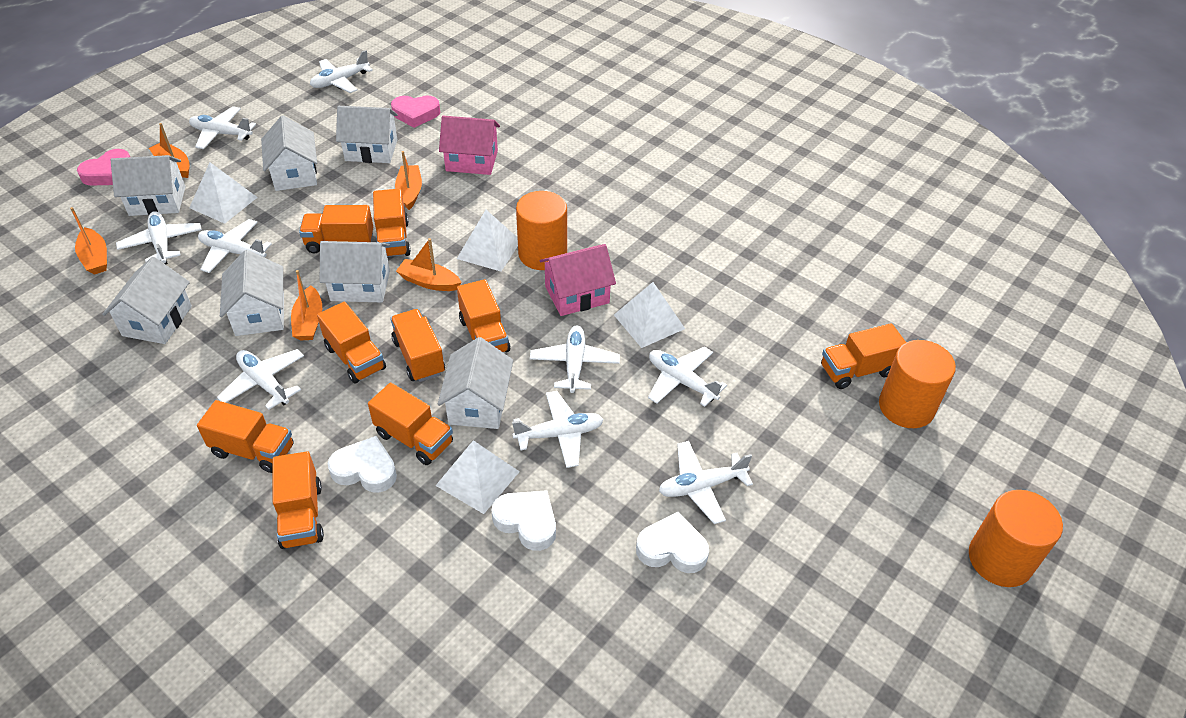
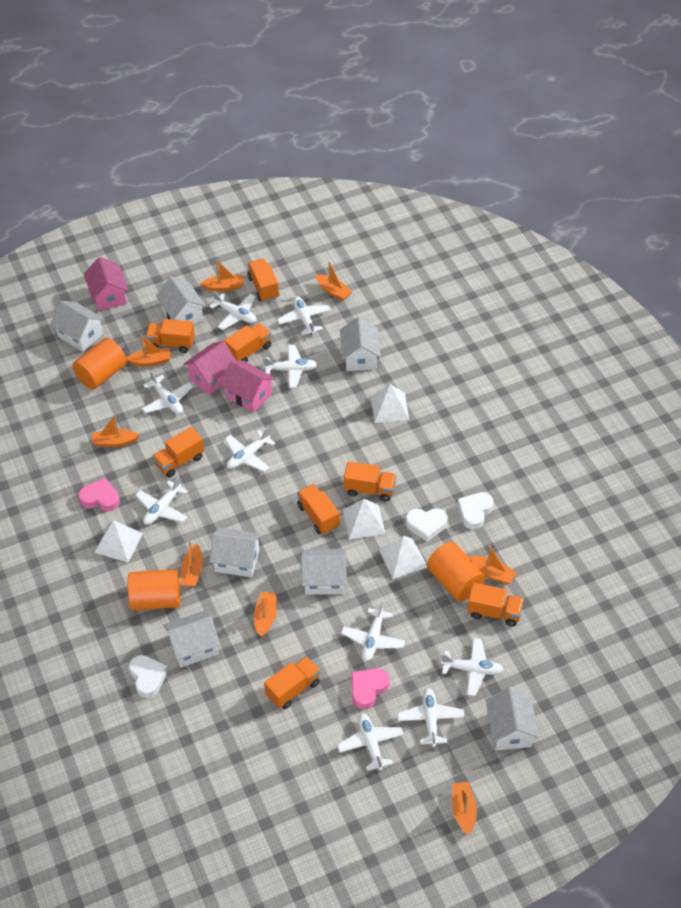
orange boat: 5 -> 8
orange truck: 9 -> 8
pink house: 2 -> 3
white plane: 9 -> 10

